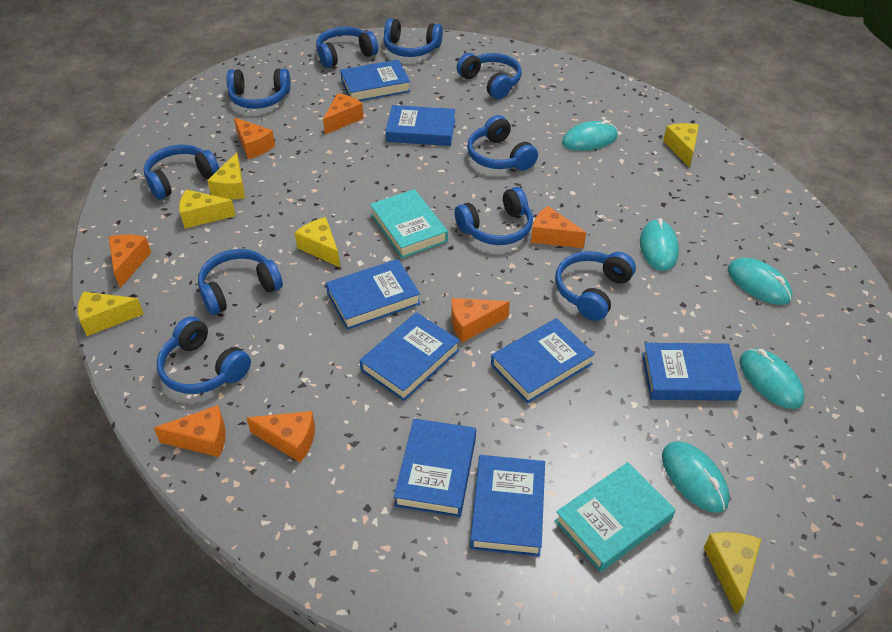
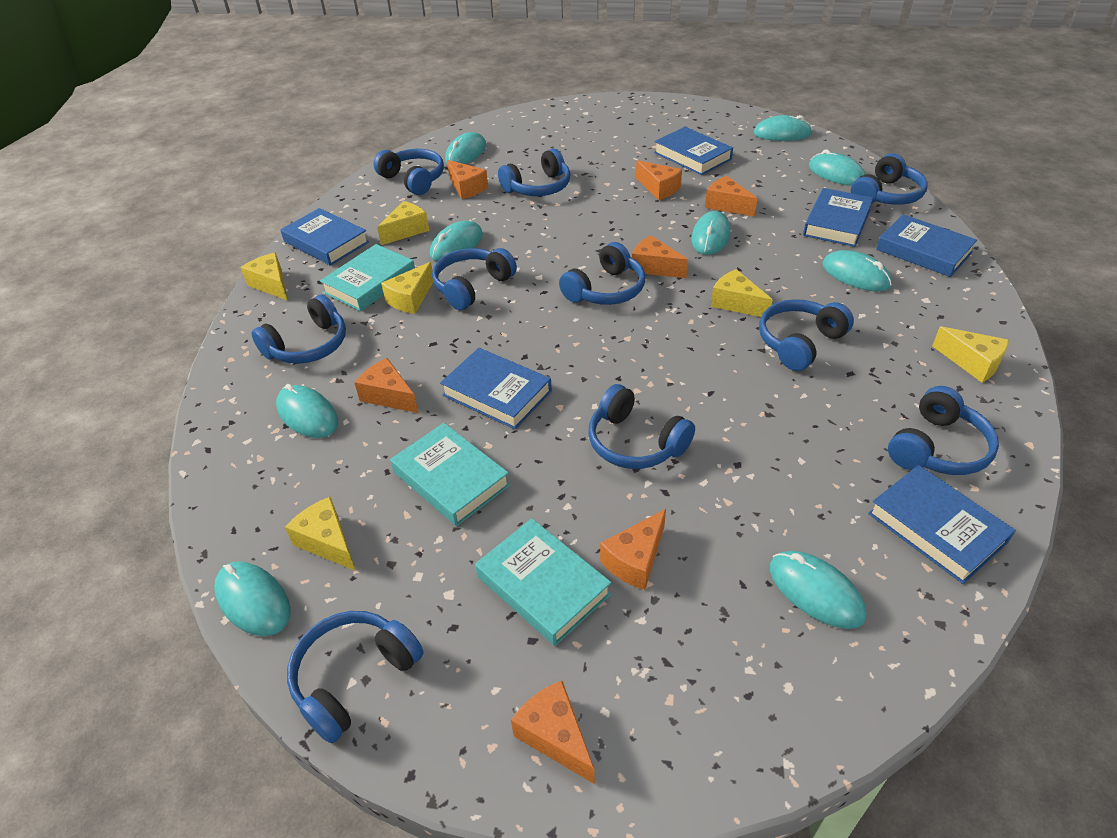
blue book: 8 -> 6
turquoise book: 2 -> 3
turquoise mouse: 5 -> 9

